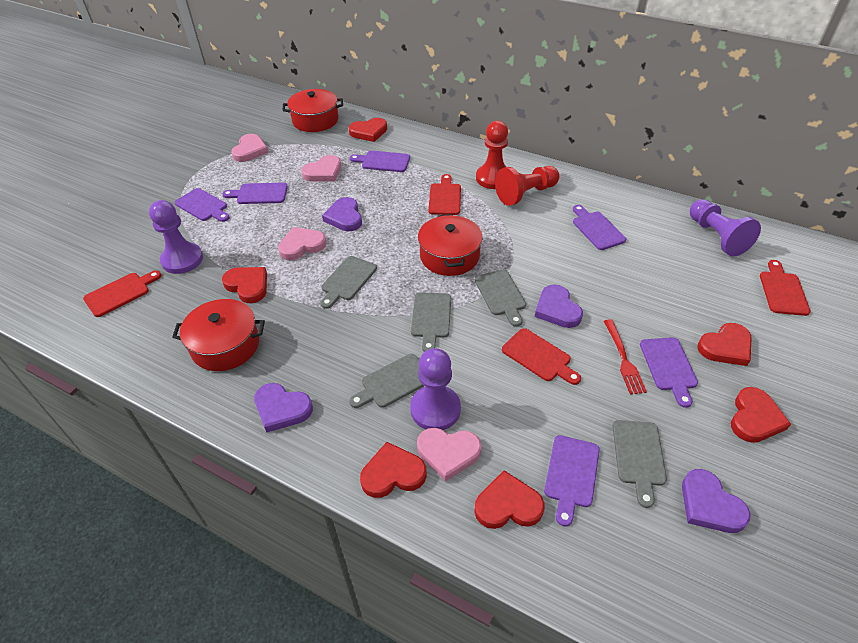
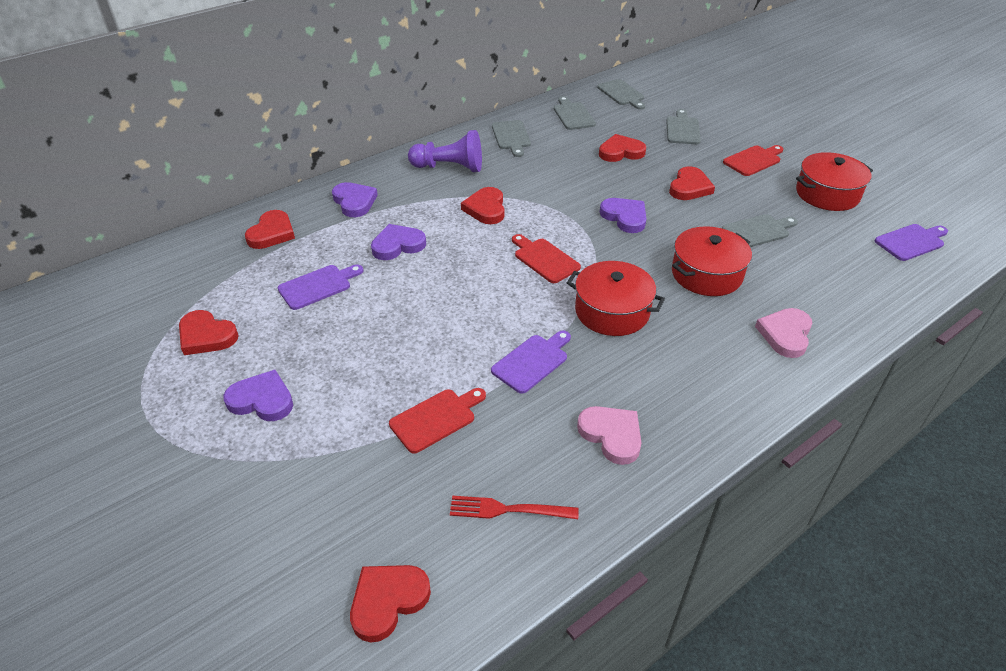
pink heart: 4 -> 2
purple cutting board: 6 -> 3
purple pawn: 3 -> 1
red cutting board: 4 -> 3
red pawn: 2 -> 0

